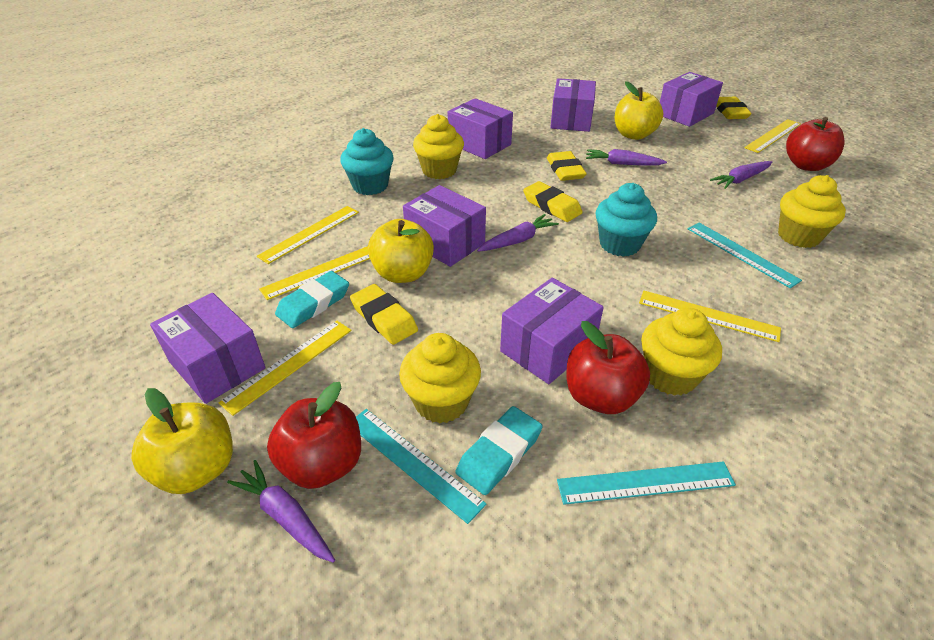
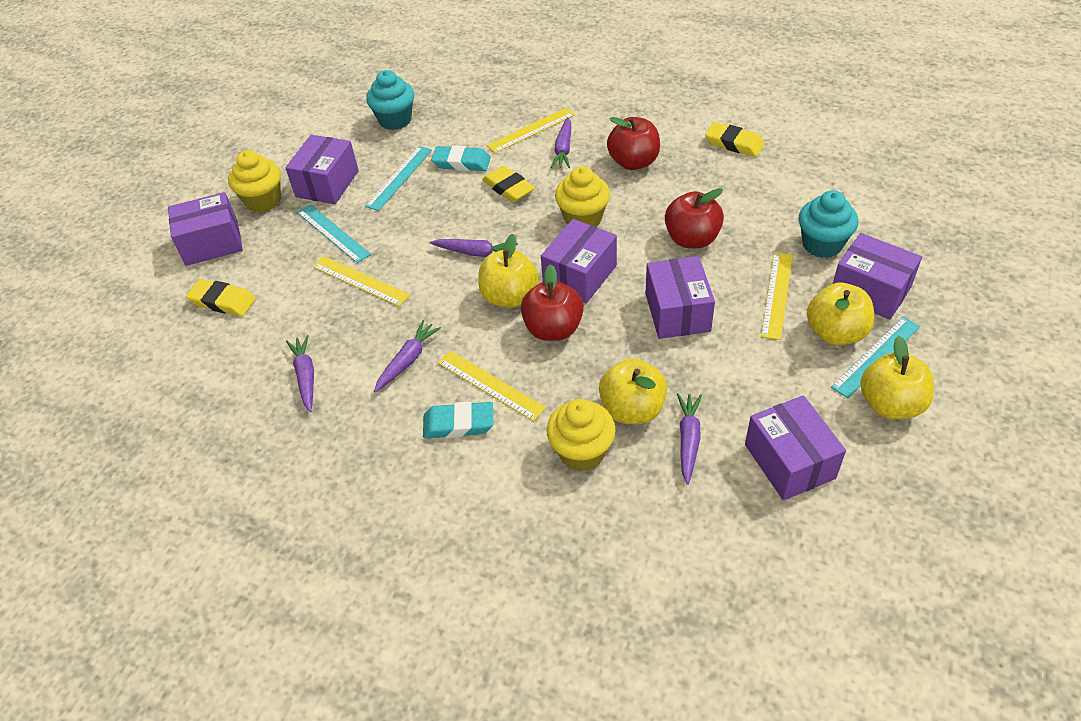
purple carrot: 4 -> 5
yellow apple: 3 -> 4
yellow cupcake: 4 -> 3
yellow eraser: 4 -> 3
yellow ruler: 5 -> 4

